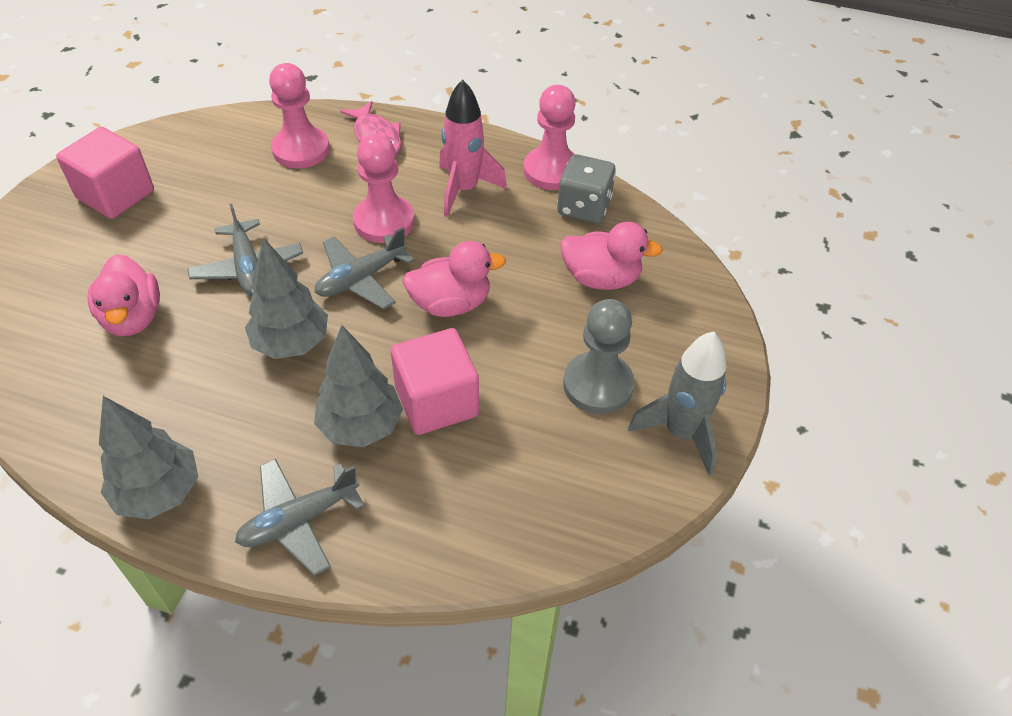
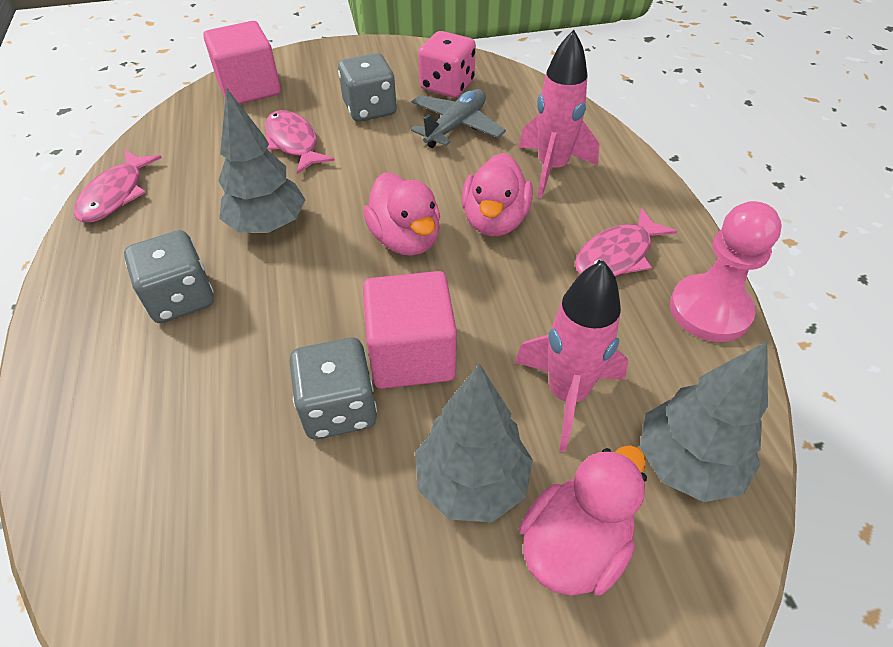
grey dice: 1 -> 3
grey pawn: 1 -> 0
grey plane: 3 -> 1
grey rocket: 1 -> 0
pink dice: 0 -> 1
pink fish: 1 -> 3
pink pawn: 3 -> 1
pink rocket: 1 -> 2

